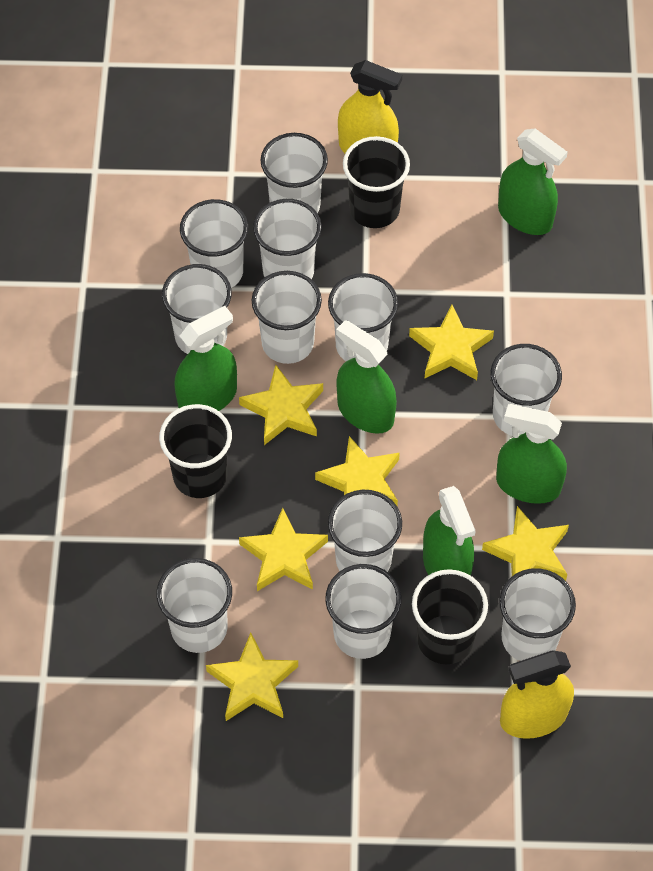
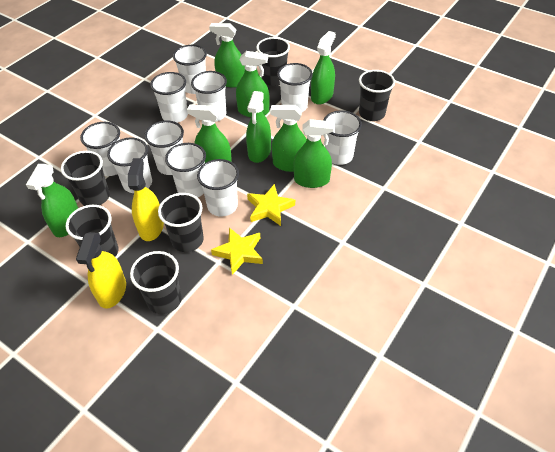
black cup: 3 -> 6
green spray bottle: 5 -> 8
white cup: 11 -> 10
yellow star: 6 -> 2

